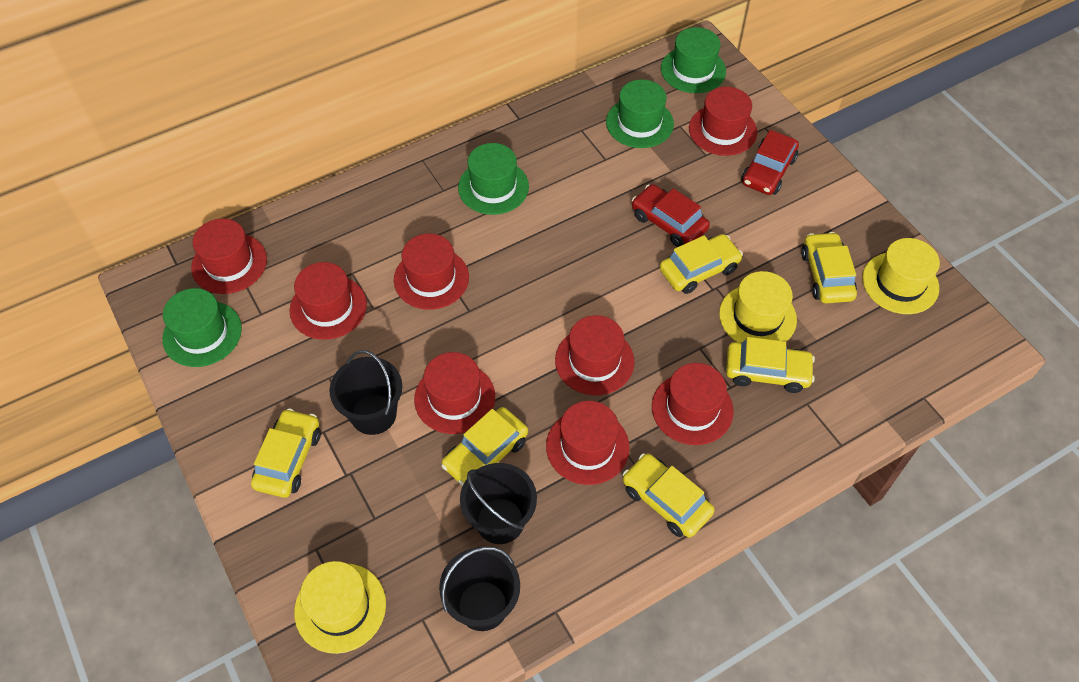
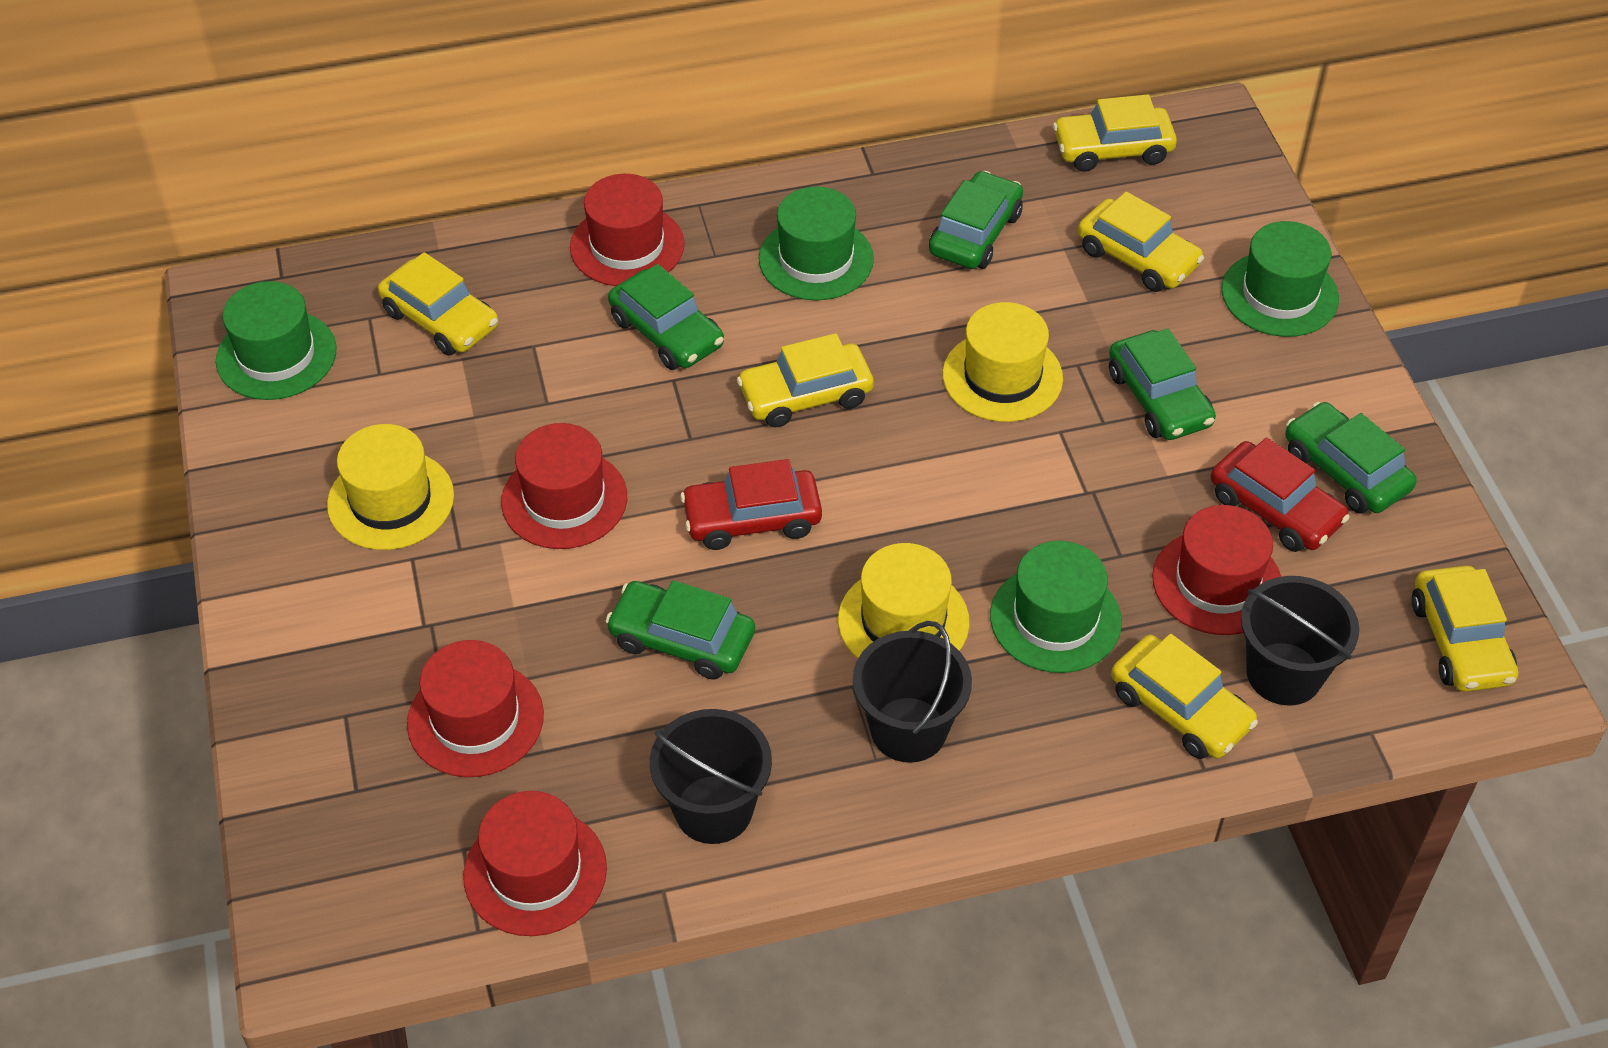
green car: 0 -> 5
red hat: 8 -> 5

